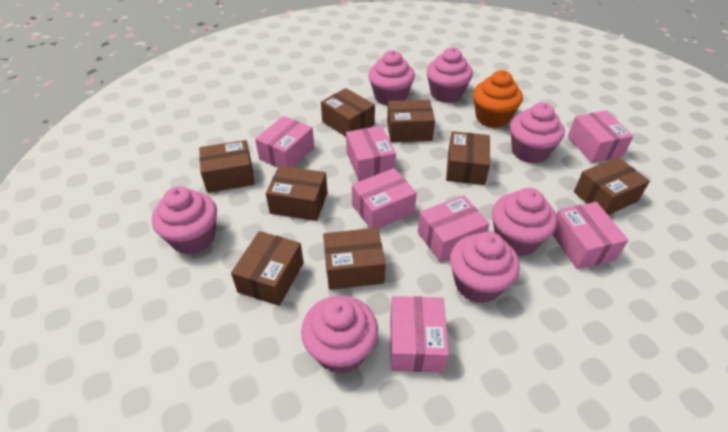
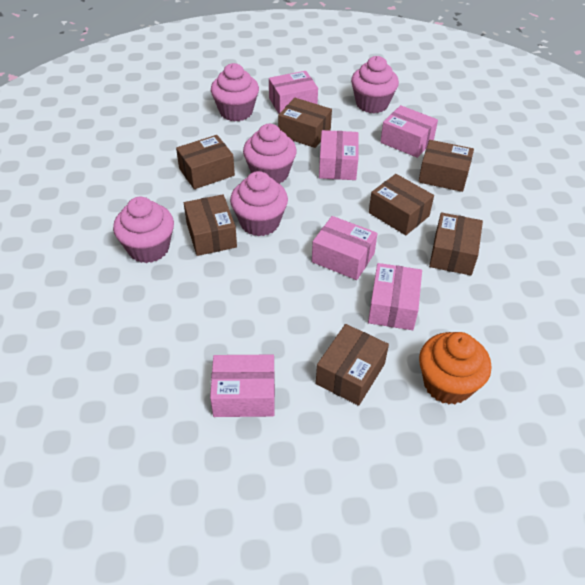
brown box: 8 -> 7
pink box: 7 -> 6
pink cupcake: 7 -> 5

